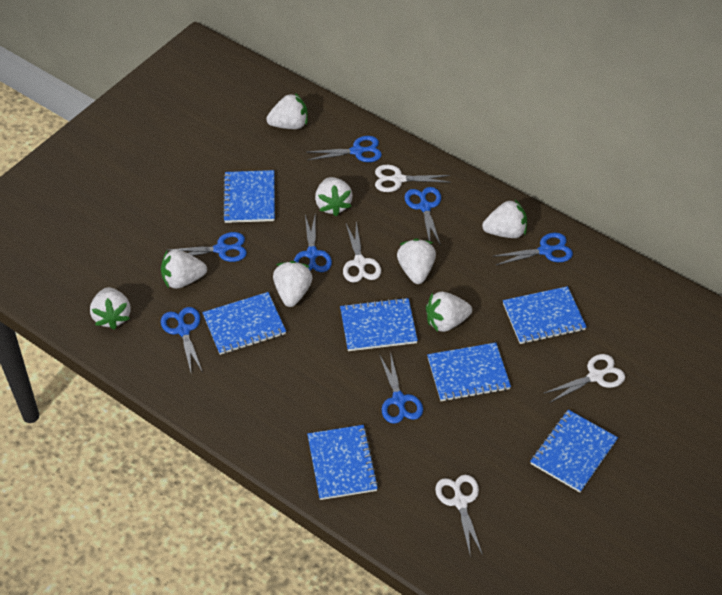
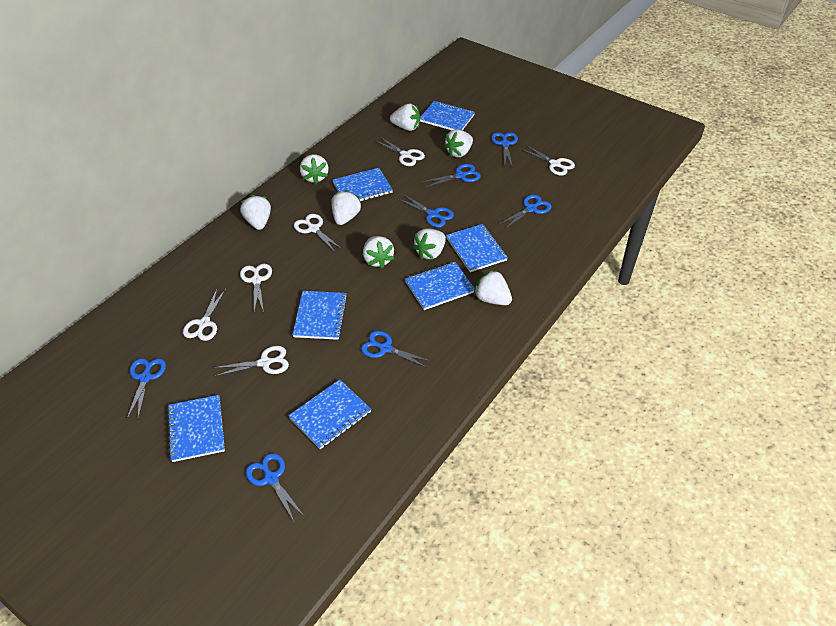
white scissors: 4 -> 6

